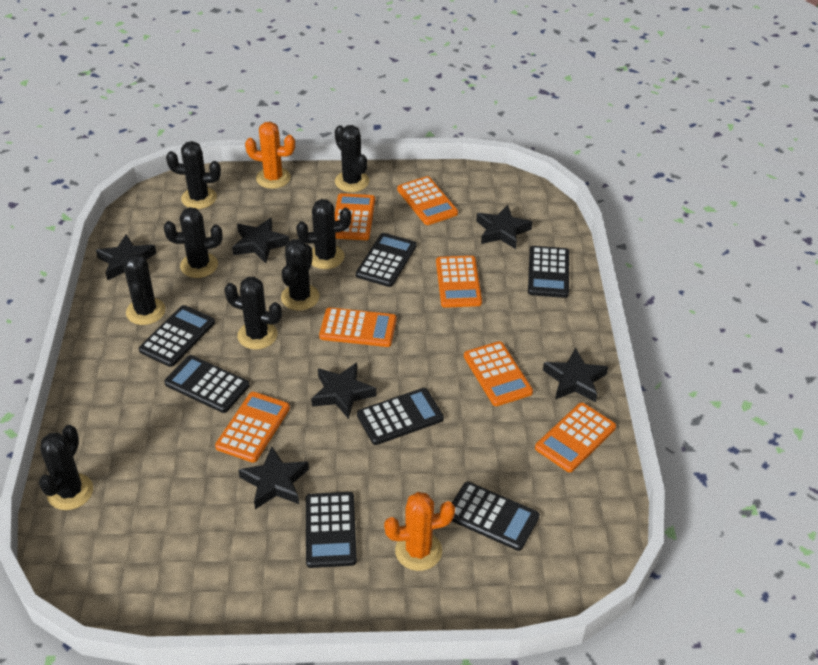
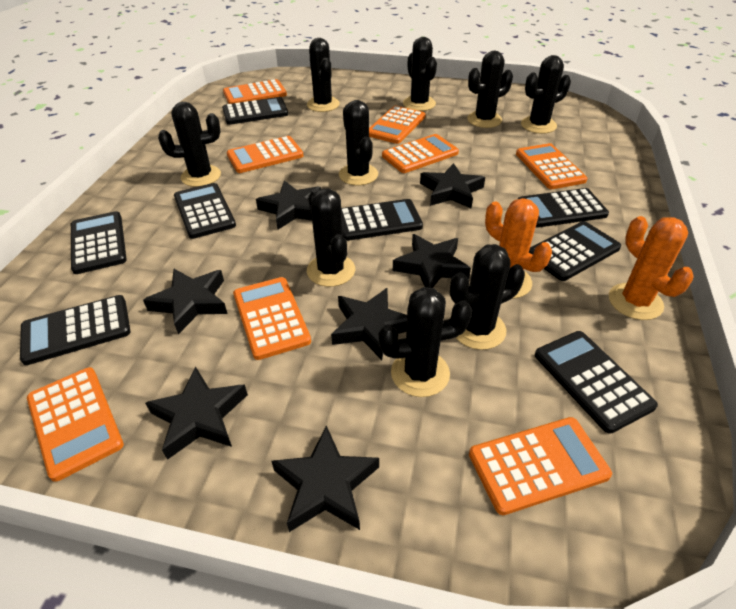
black cactus: 8 -> 9
black calculator: 7 -> 8
black star: 6 -> 7
orange calculator: 7 -> 8

